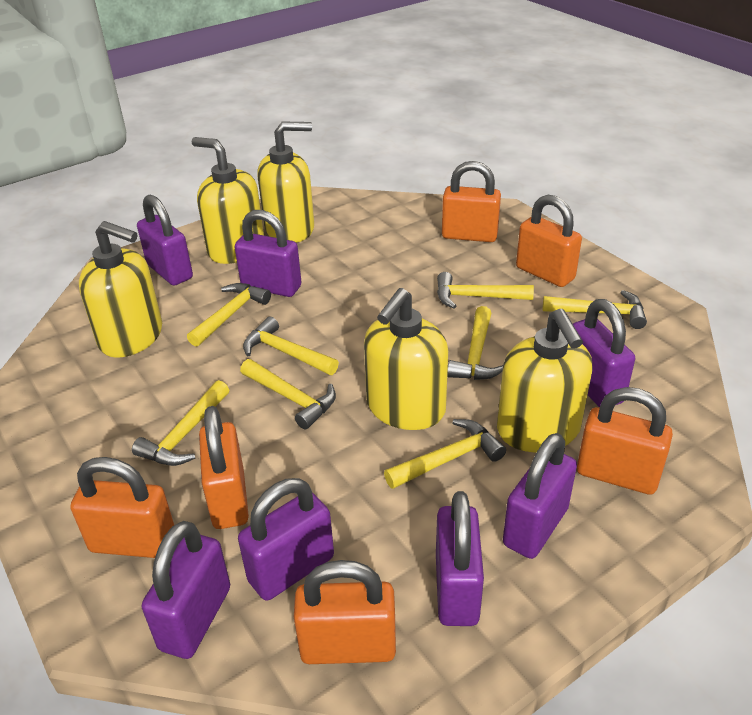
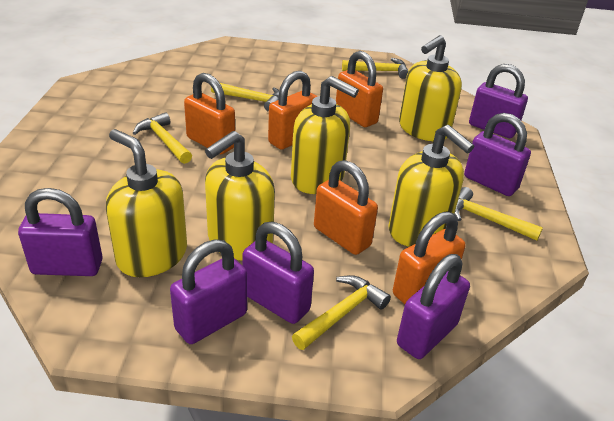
orange padlock: 6 -> 5
purple padlock: 7 -> 6
yellow hammer: 8 -> 5

